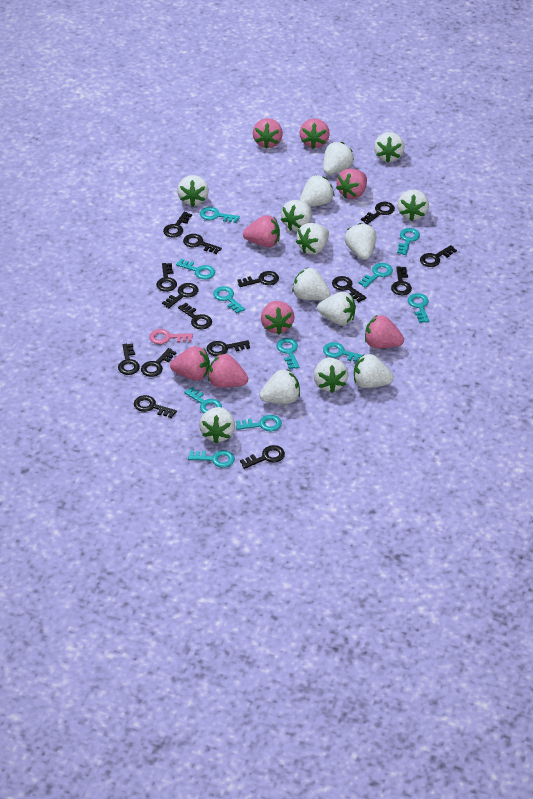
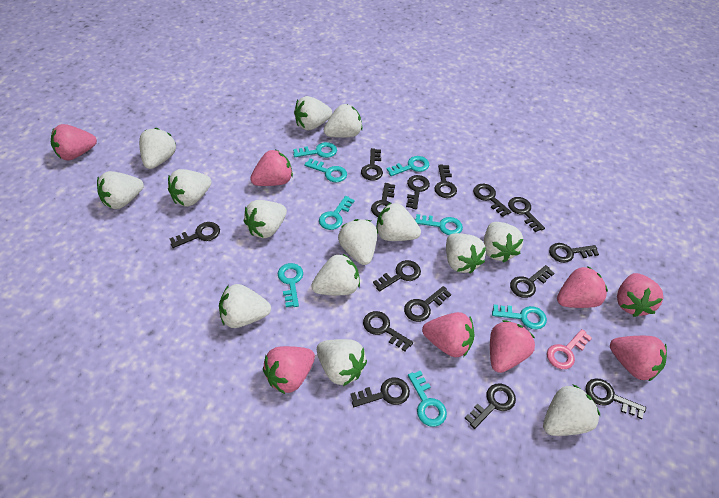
turquoise key: 11 -> 8

